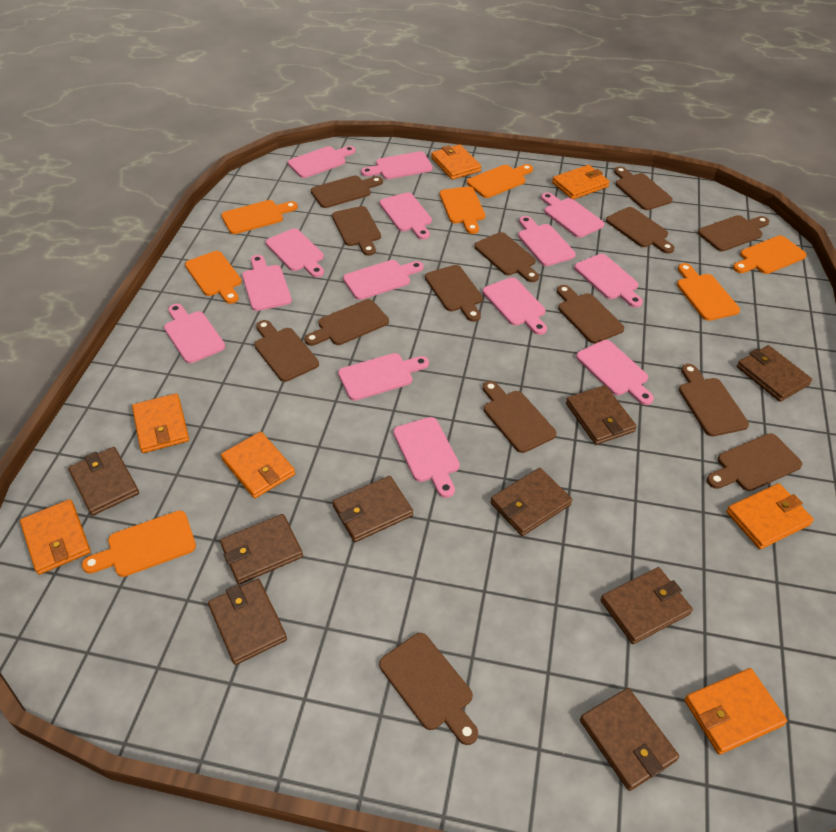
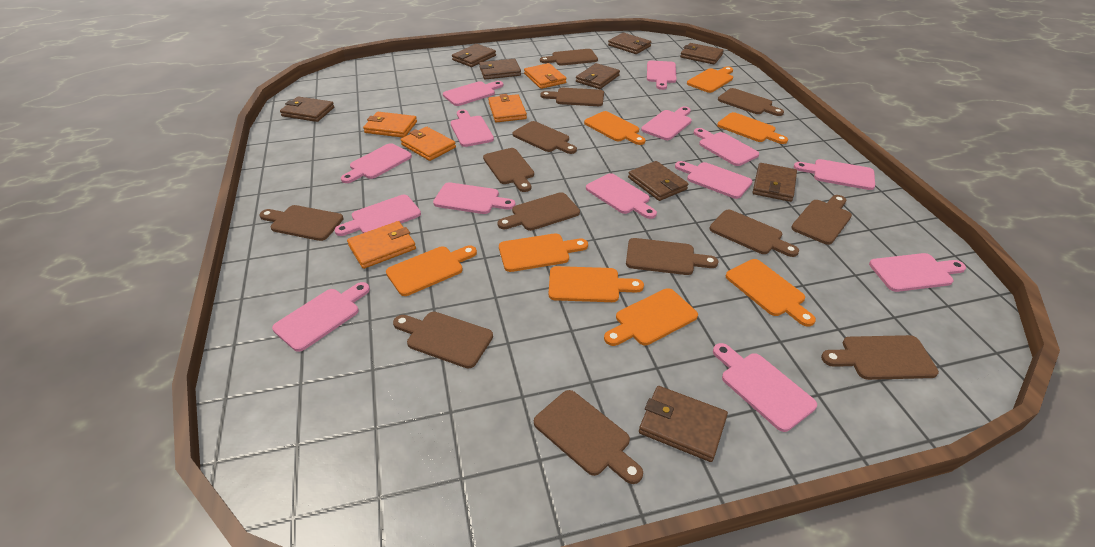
brown cutting board: 14 -> 13
orange cutting board: 7 -> 8
orange wallet: 7 -> 5

